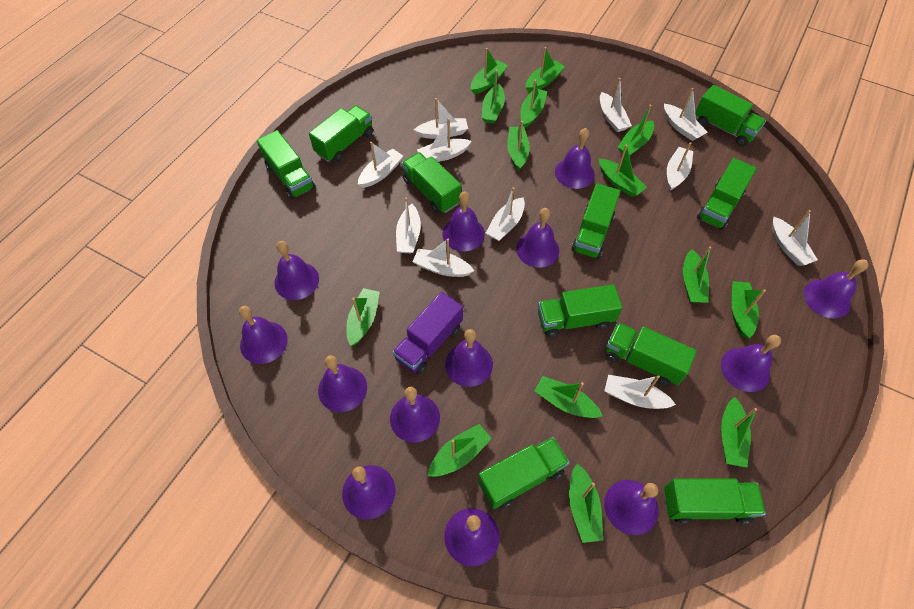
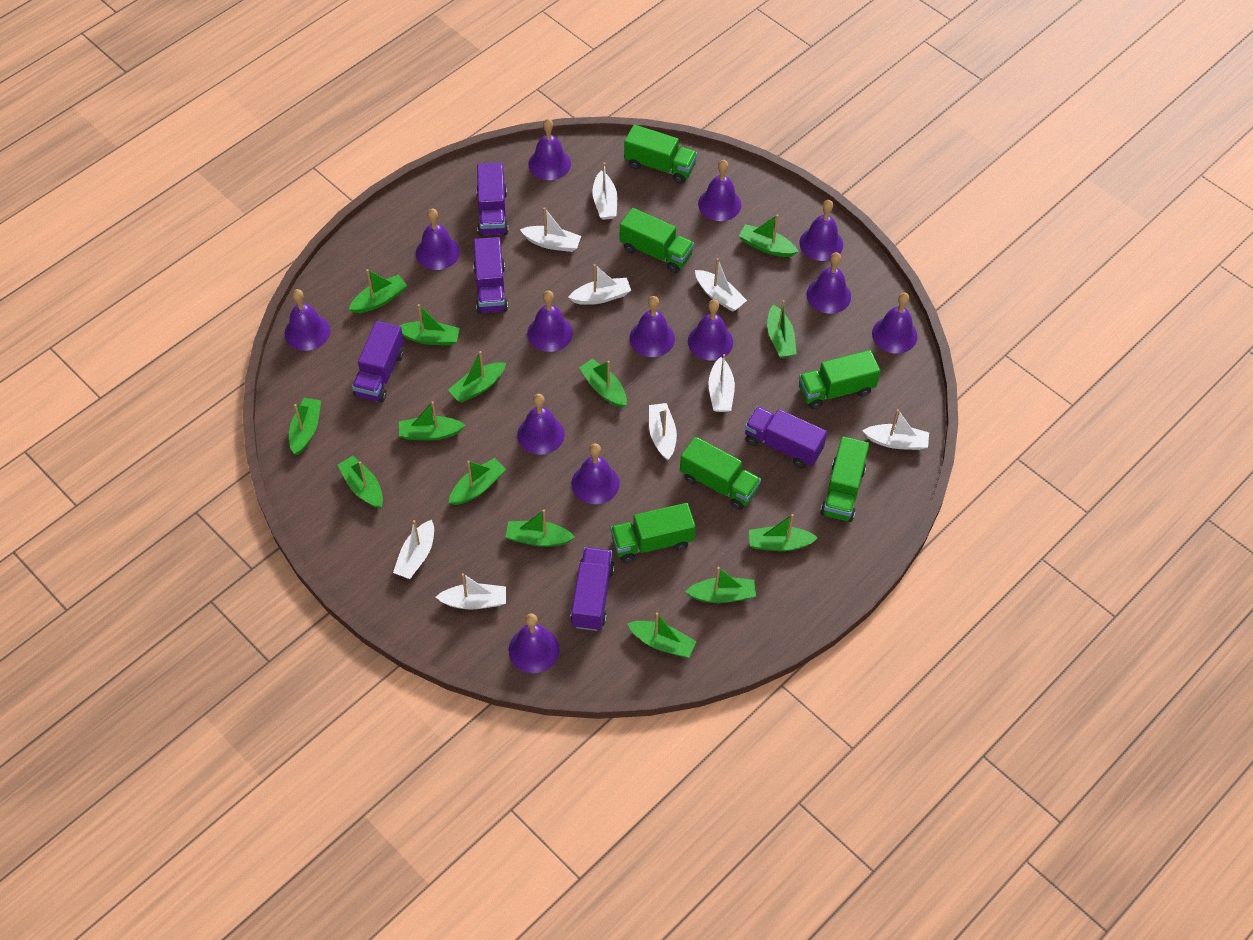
green truck: 10 -> 6
purple truck: 1 -> 5
white boat: 11 -> 9

